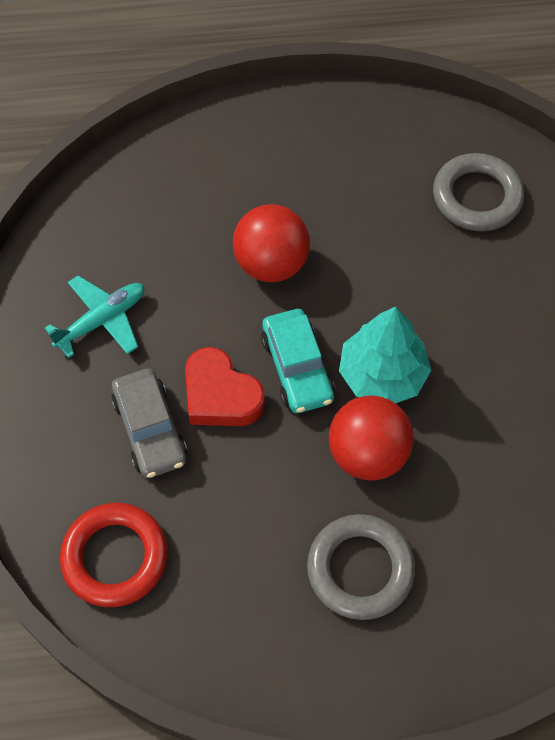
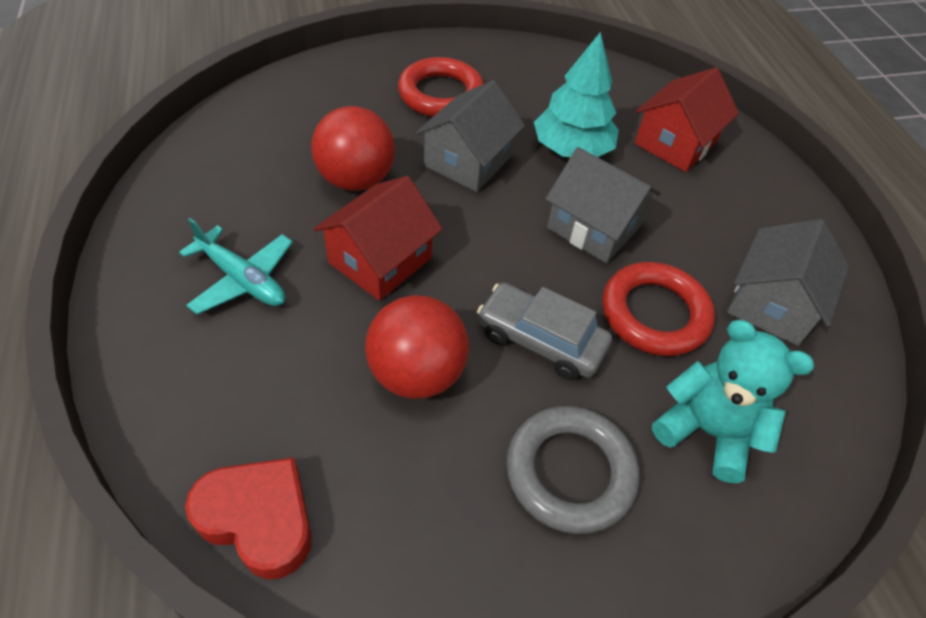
grey house: 0 -> 3
grey ring: 2 -> 1
red house: 0 -> 2
red ring: 1 -> 2
turquoise car: 1 -> 0
turquoise teddy bear: 0 -> 1

